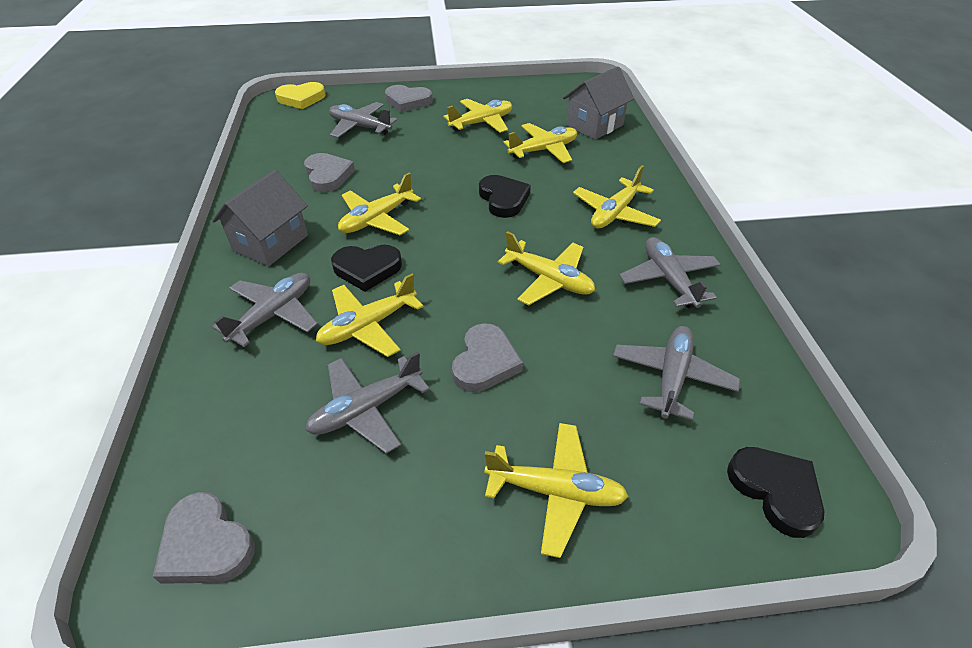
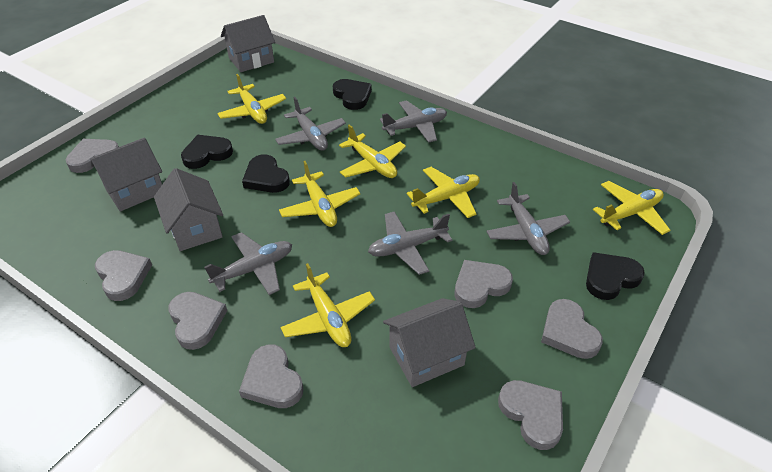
black heart: 3 -> 4
grey heart: 4 -> 7
grey house: 2 -> 4
yellow heart: 1 -> 0
yellow plane: 7 -> 6

